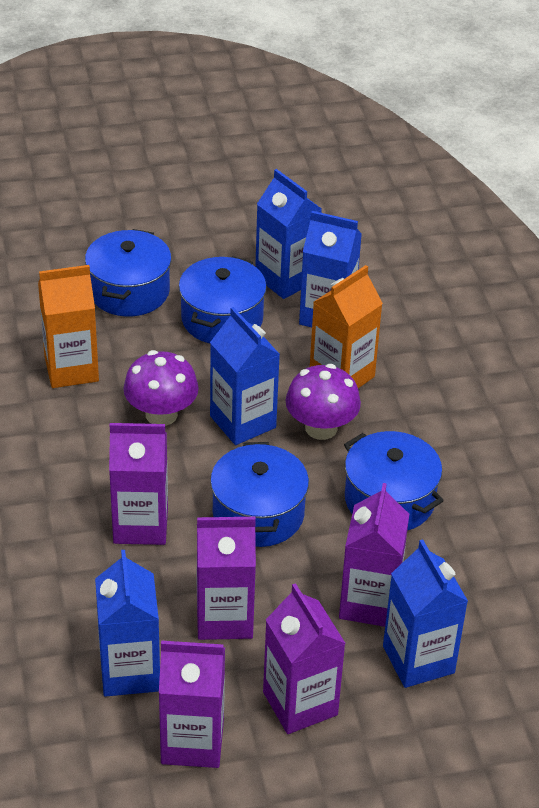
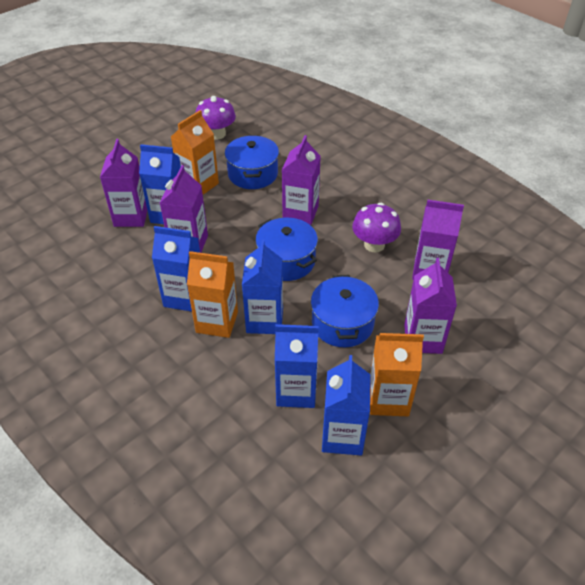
blue pot: 4 -> 3
orange carton: 2 -> 3

